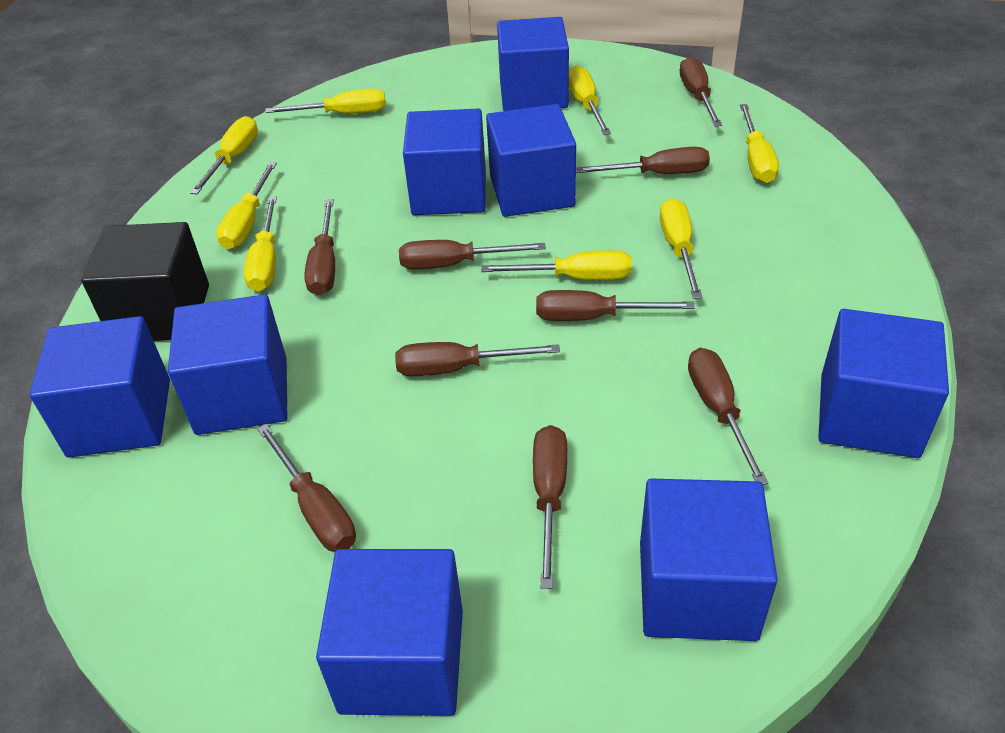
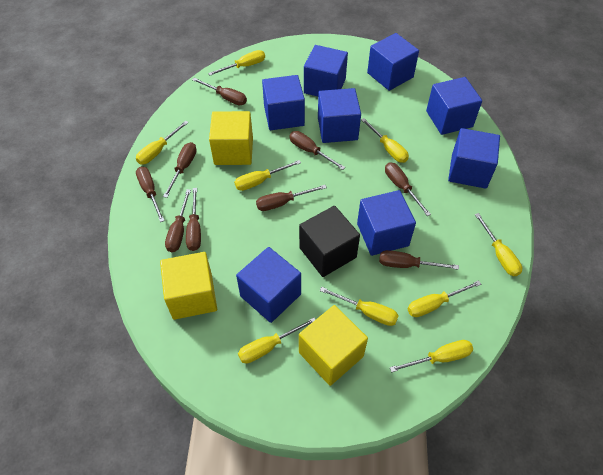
yellow cube: 0 -> 3
yellow screwdriver: 8 -> 9

